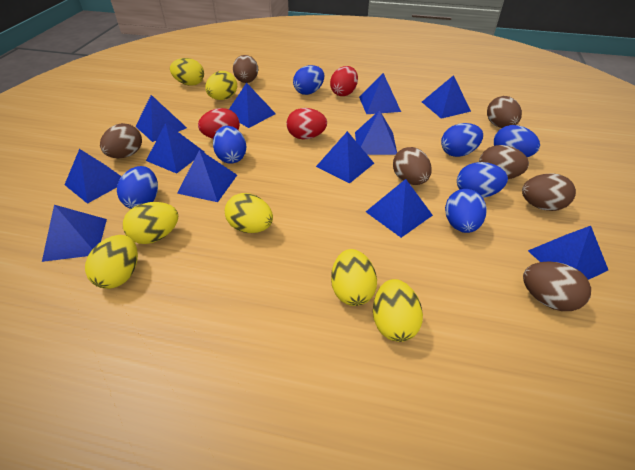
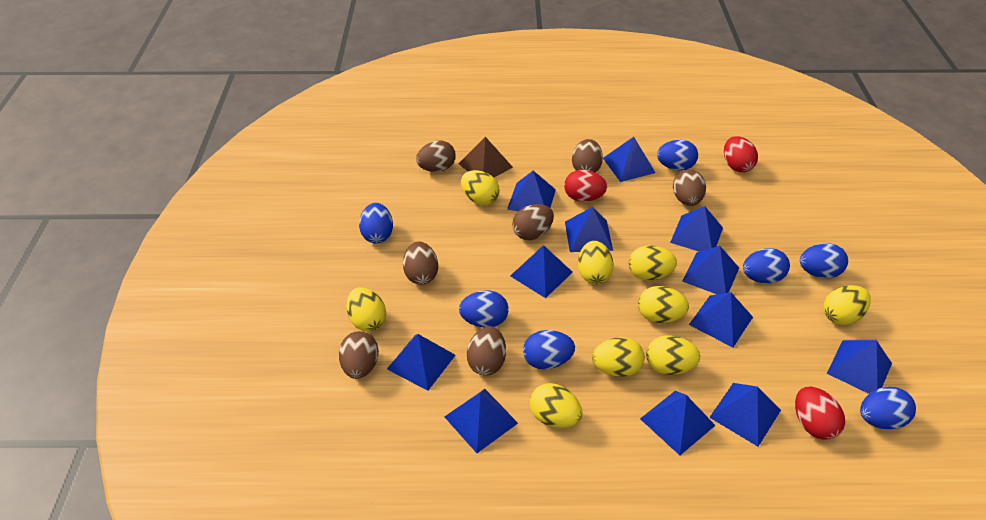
brown pyramid: 0 -> 1
yellow egg: 7 -> 9

